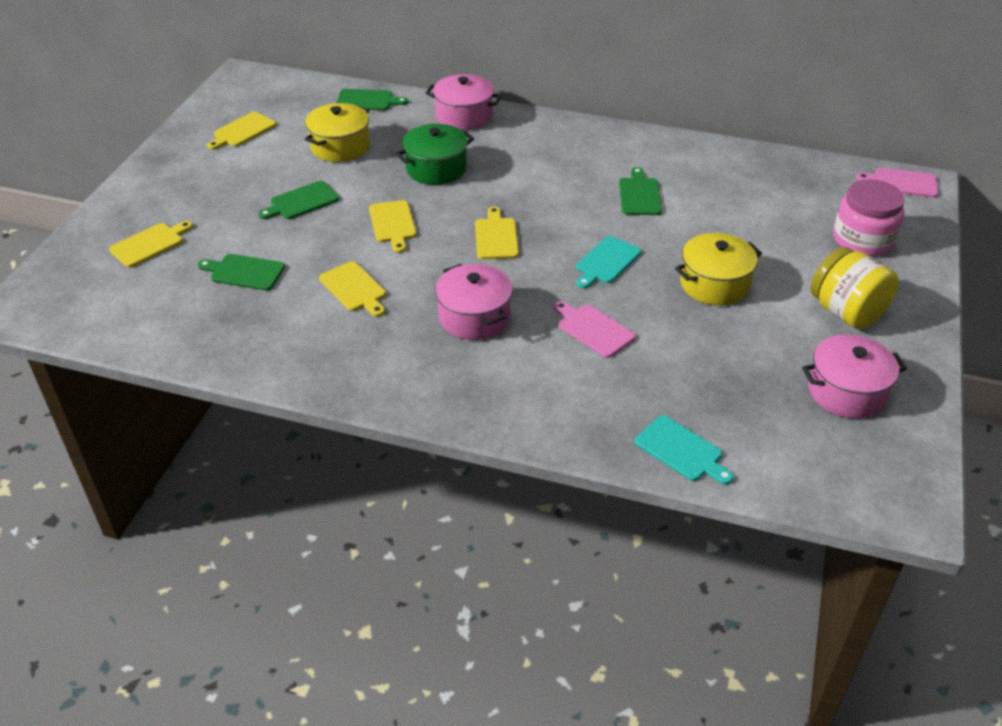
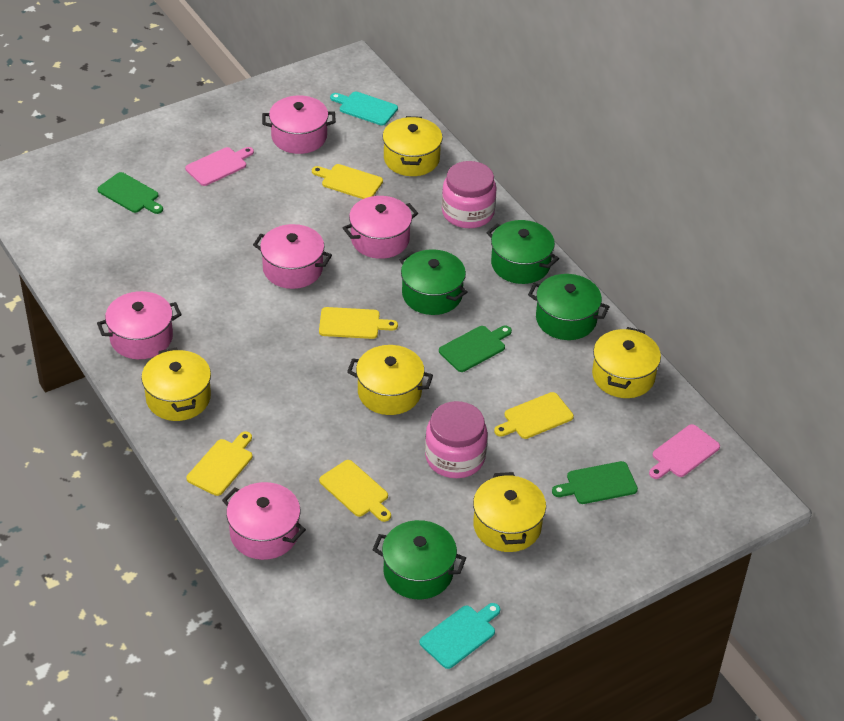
green cutting board: 4 -> 3
green pot: 1 -> 4
pink jar: 1 -> 2
pink pot: 3 -> 5
yellow jar: 1 -> 0
yellow pot: 2 -> 5

